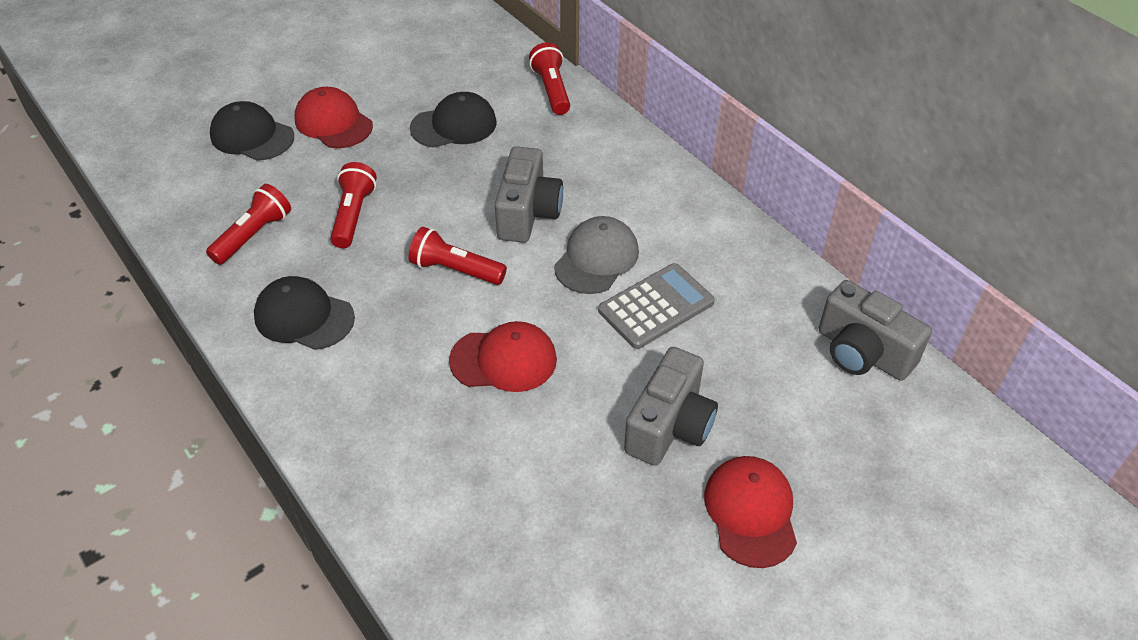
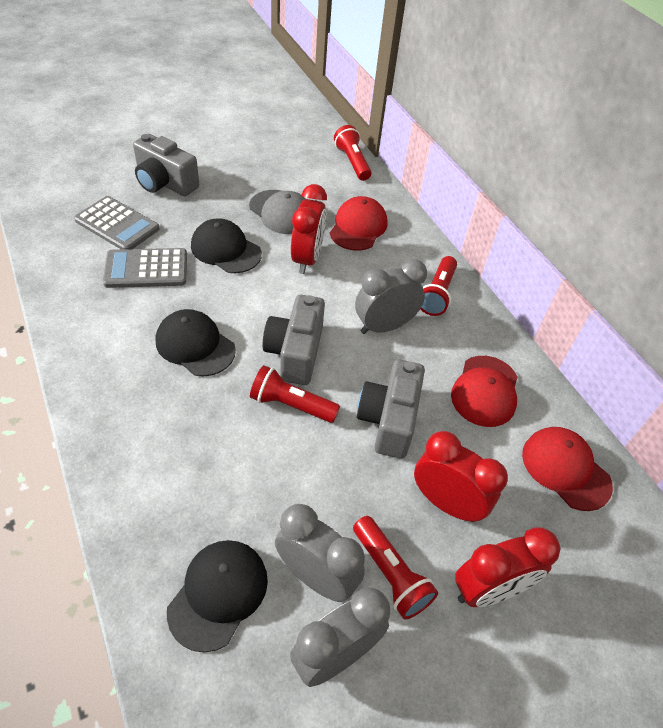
grey calculator: 1 -> 2
grey clock: 0 -> 3
red clock: 0 -> 3

